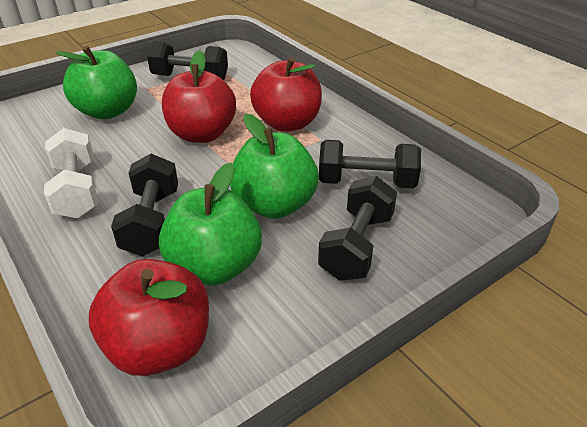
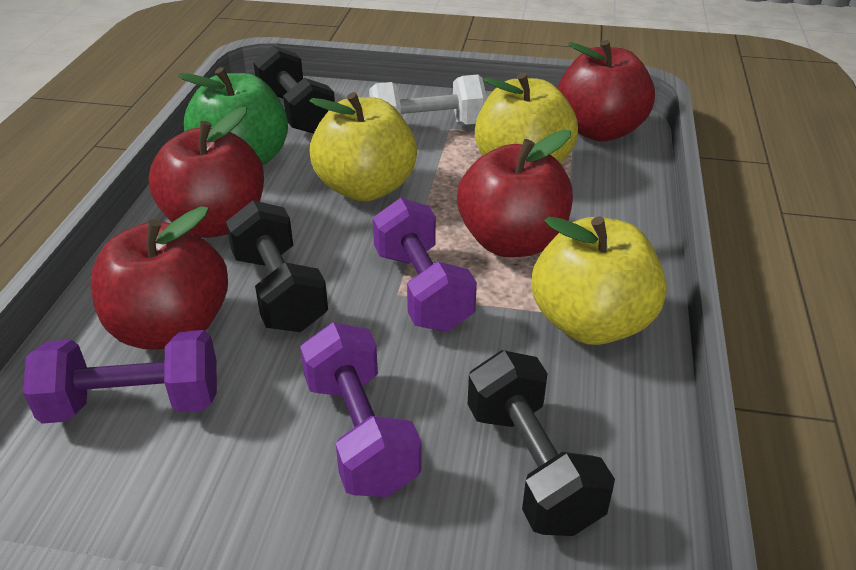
black dumbbell: 4 -> 3
green apple: 3 -> 1
purple dumbbell: 0 -> 3
red apple: 3 -> 4
yellow apple: 0 -> 3

